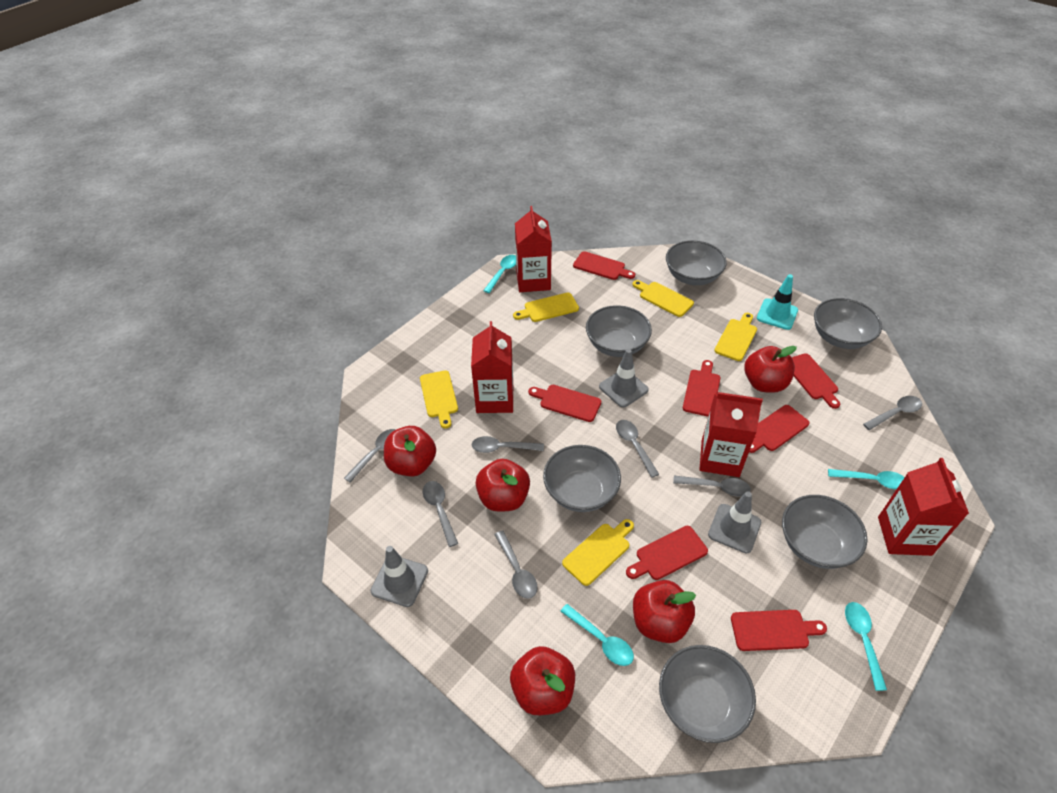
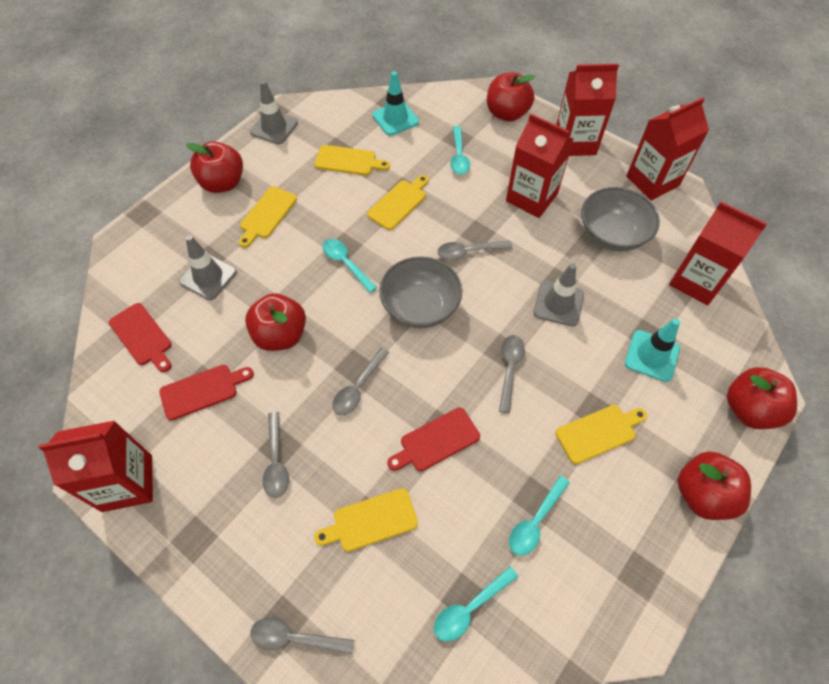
grey bowl: 6 -> 2
grey spoon: 7 -> 5
red carton: 4 -> 5
red cutting board: 7 -> 3
turquoise traffic cone: 1 -> 2

